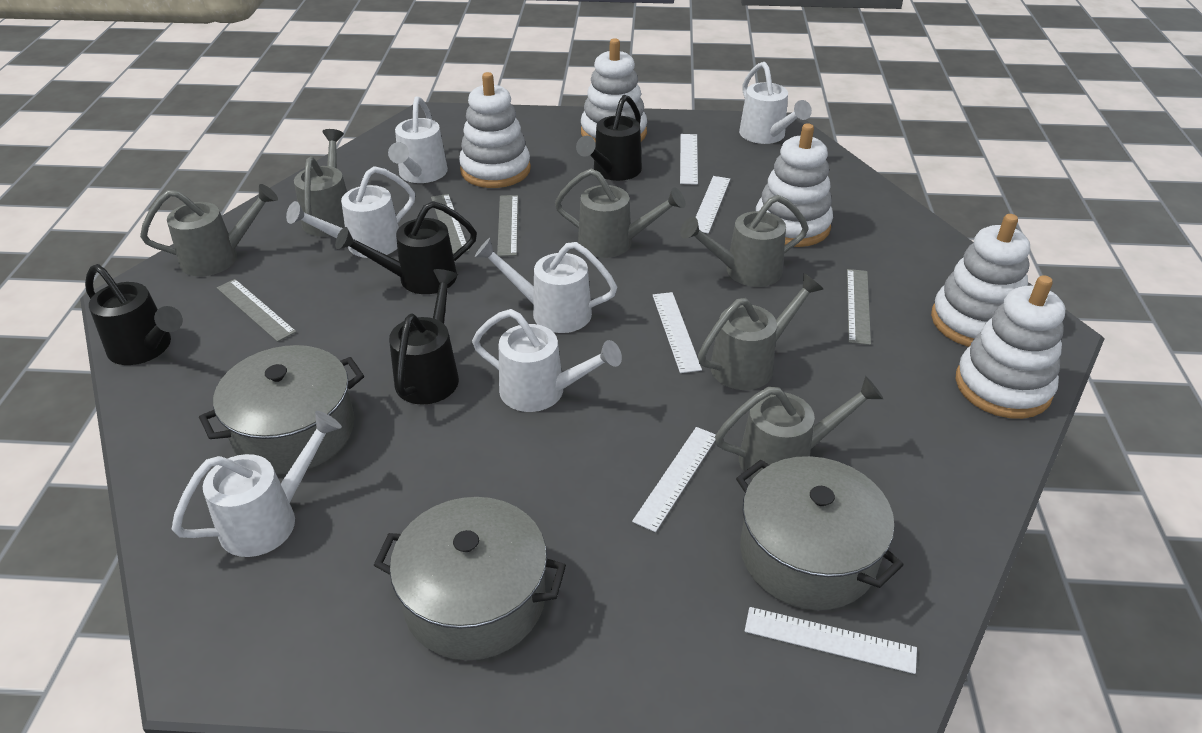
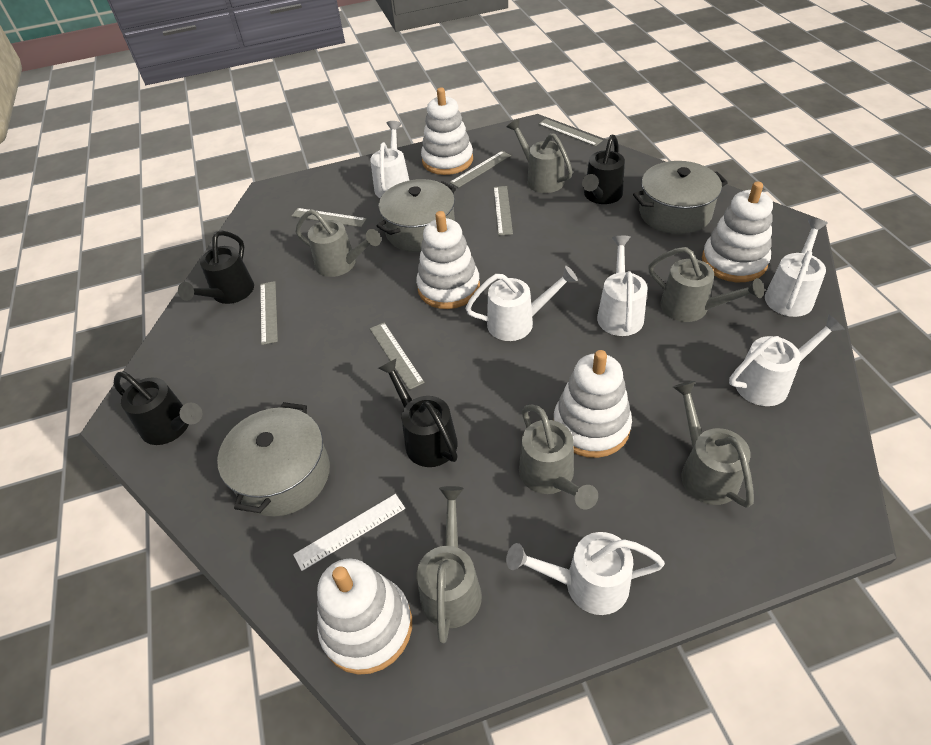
grey ruler: 4 -> 6
white ruler: 5 -> 1

